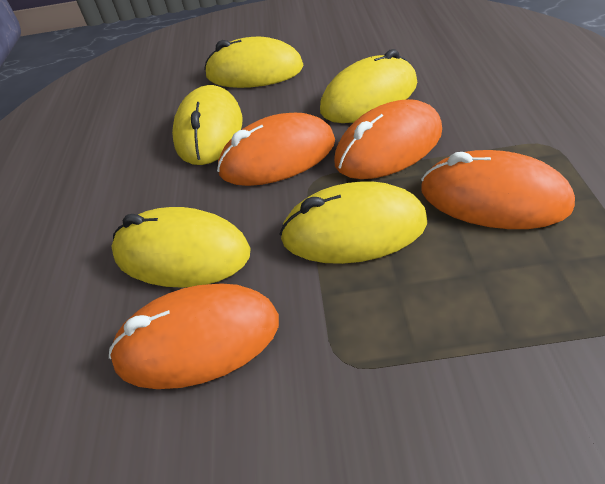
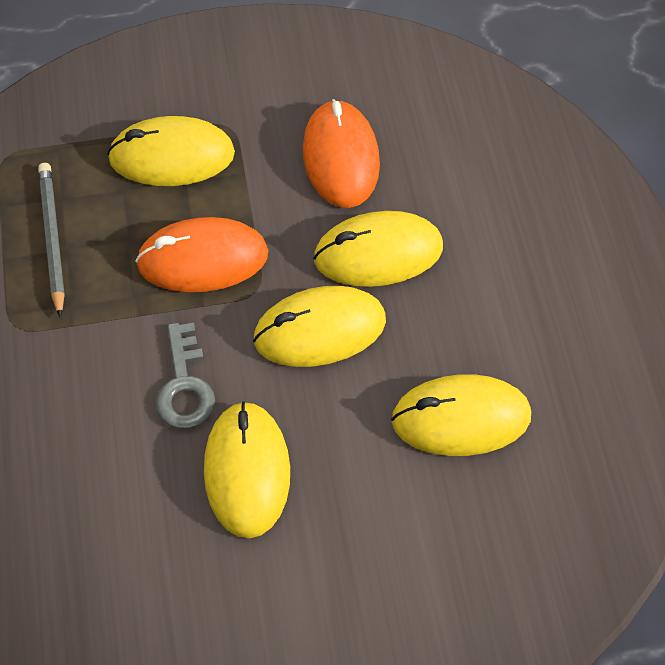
grey key: 0 -> 1
grey pencil: 0 -> 1
orange mouse: 4 -> 2

